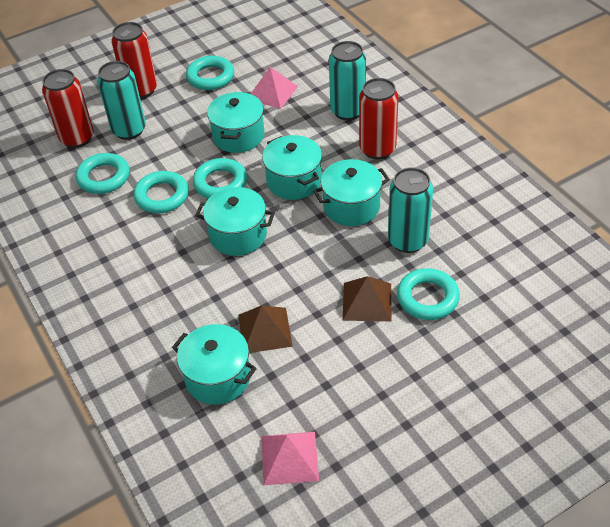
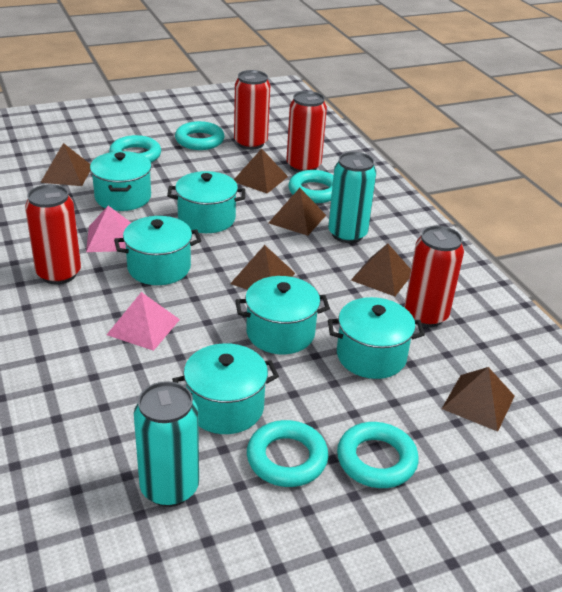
brown pyramid: 2 -> 6
red can: 3 -> 4
turquoise can: 3 -> 2
turquoise pot: 5 -> 6

